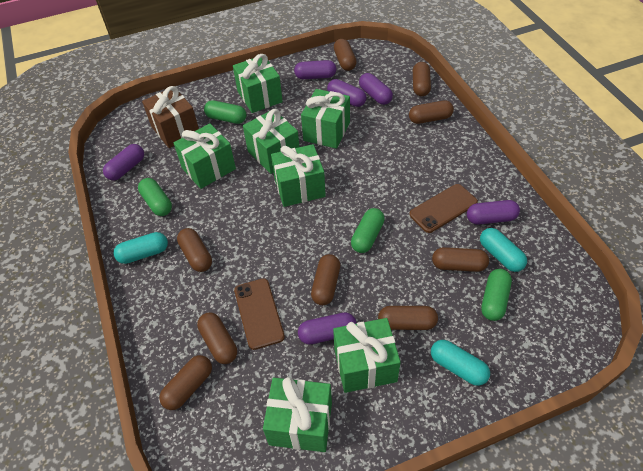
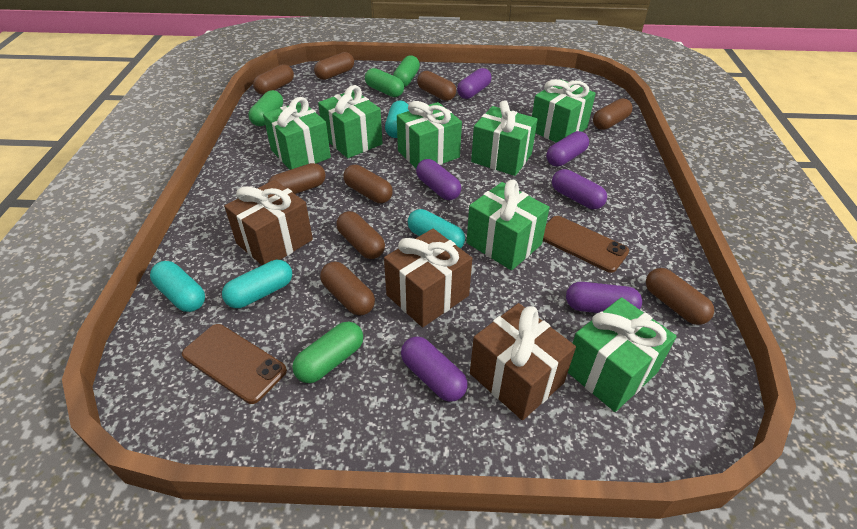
brown gift: 1 -> 3
turquoise capsule: 3 -> 4

